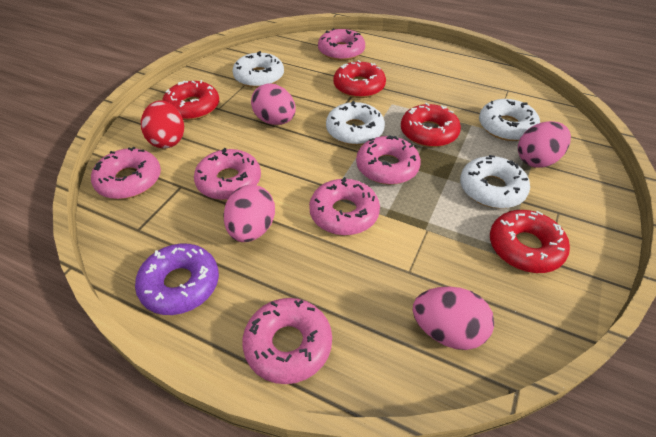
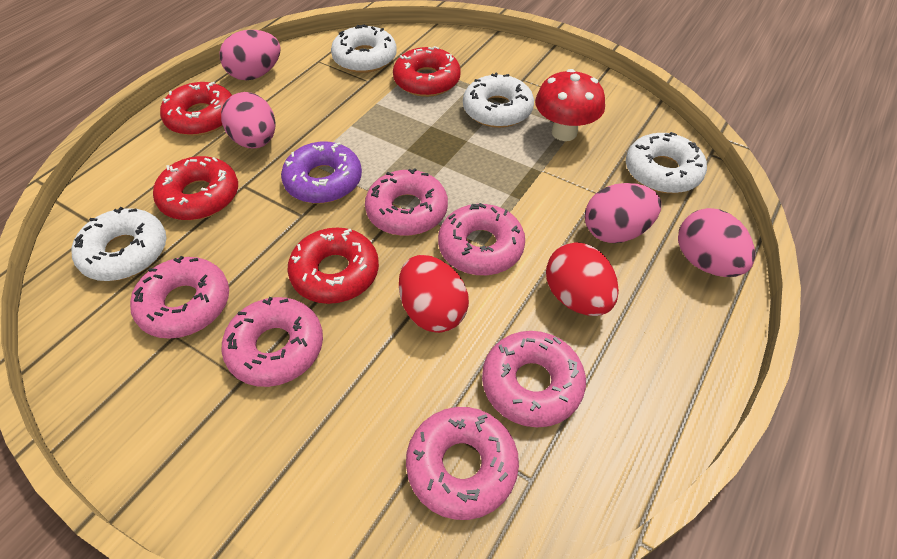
red egg: 1 -> 2
red mushroom: 0 -> 1

